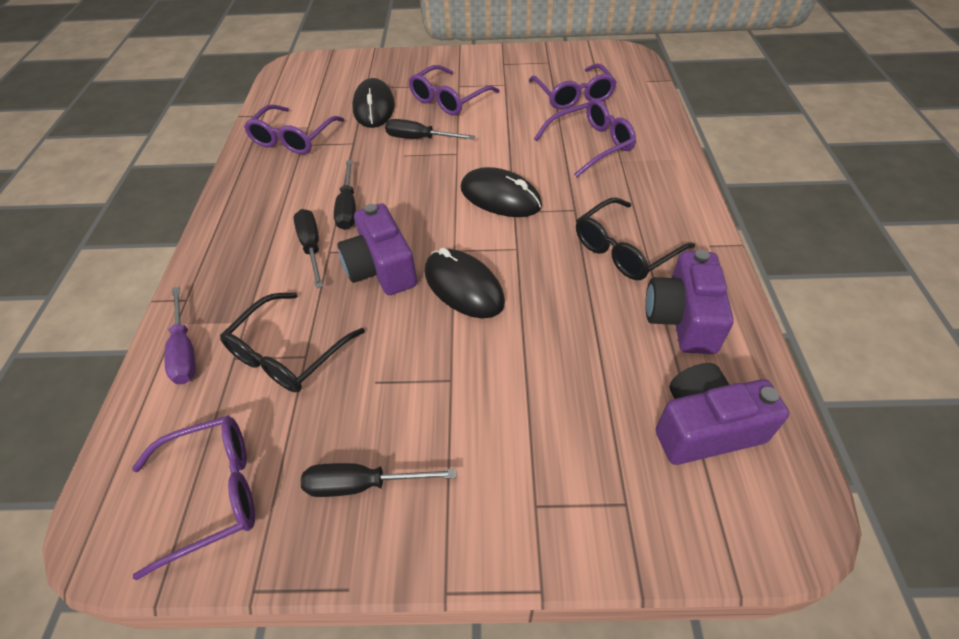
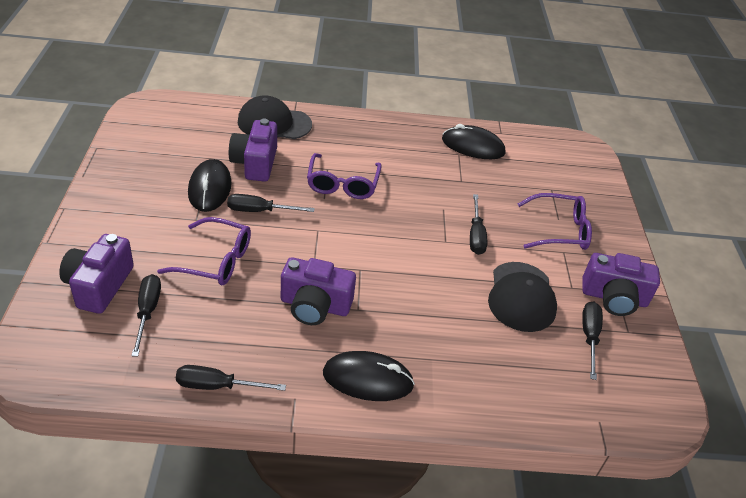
black cap: 0 -> 2
black glasses: 2 -> 0
black screwdriver: 4 -> 5
purple camera: 3 -> 4
purple glasses: 5 -> 3
purple screwdriver: 1 -> 0

